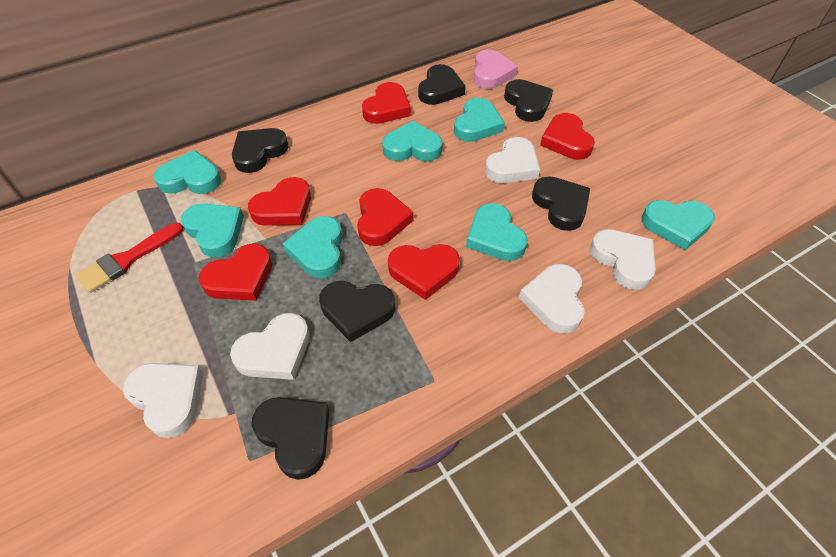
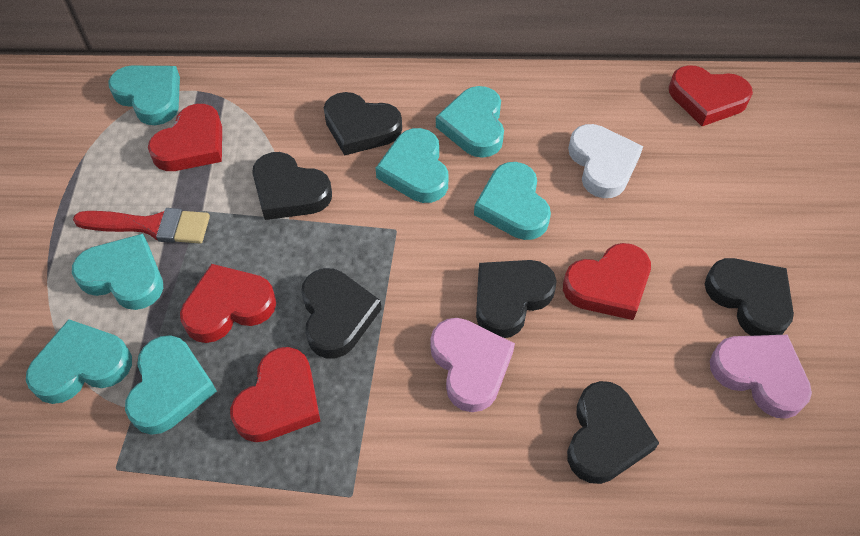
pink heart: 1 -> 2
red heart: 6 -> 5
white heart: 5 -> 1

